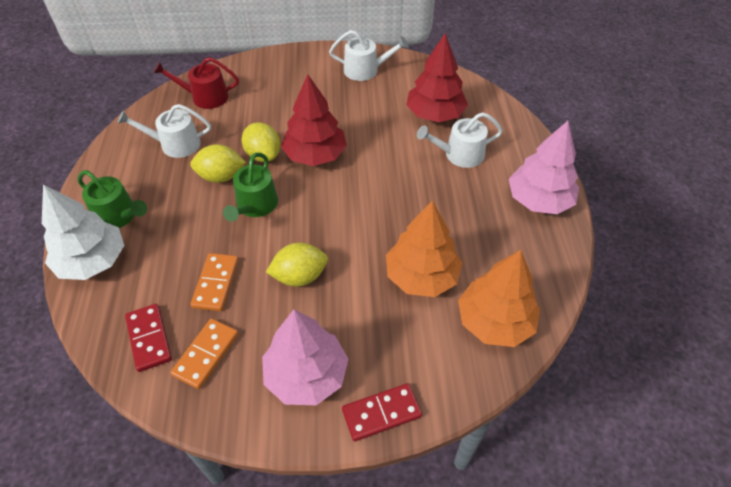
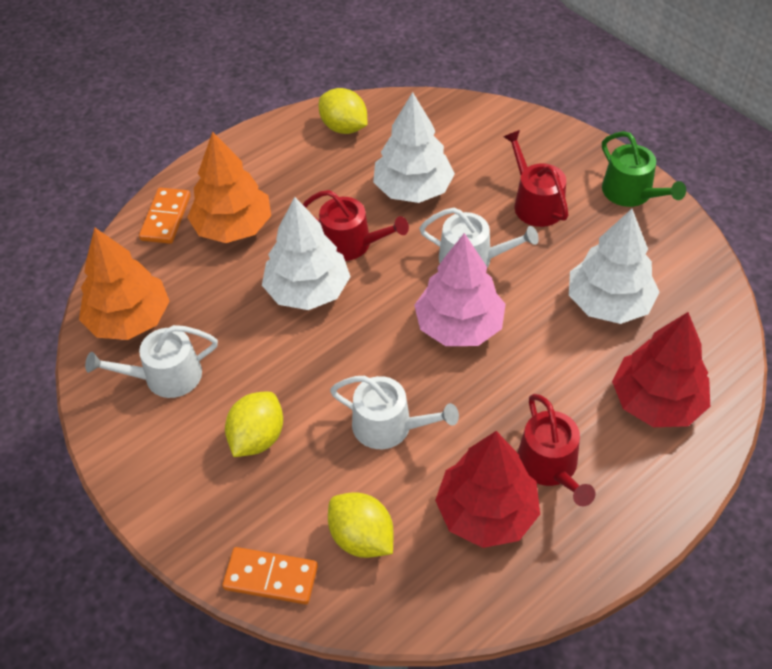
green watering can: 2 -> 1
pink tree: 2 -> 1
red domino: 2 -> 0
red watering can: 1 -> 3
white tree: 1 -> 3

